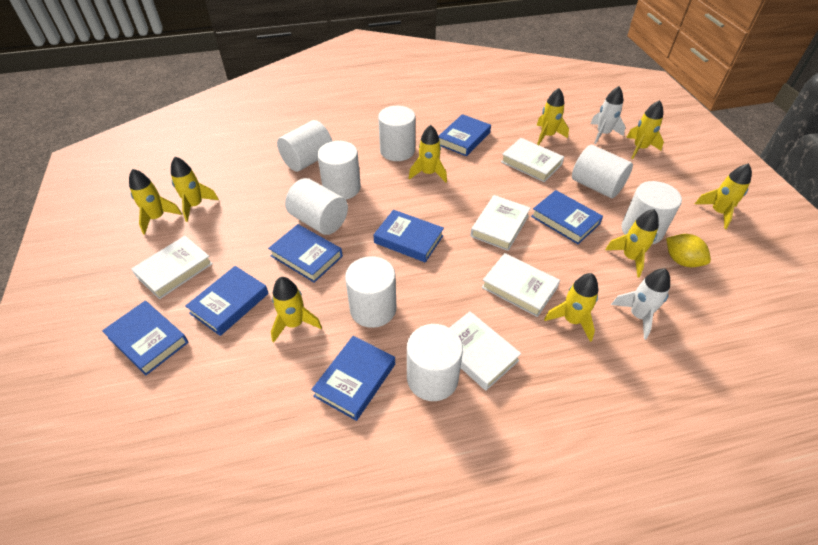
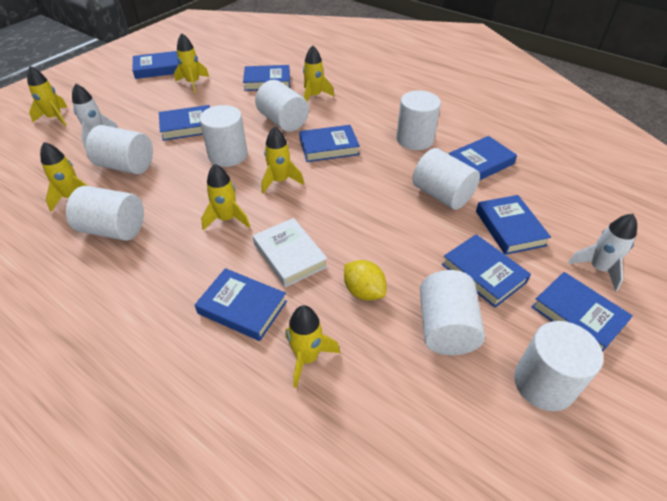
blue book: 7 -> 9
white book: 5 -> 1
yellow rocket: 9 -> 7

